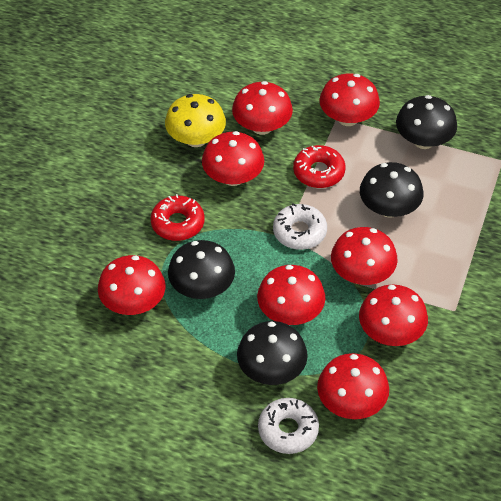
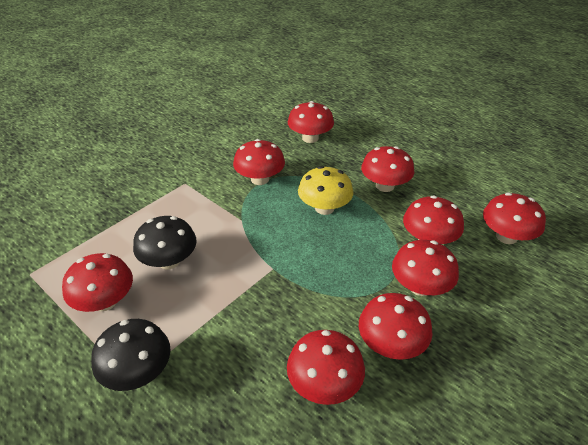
black mushroom: 4 -> 2
red donut: 2 -> 0
red mushroom: 8 -> 9
white donut: 2 -> 0

